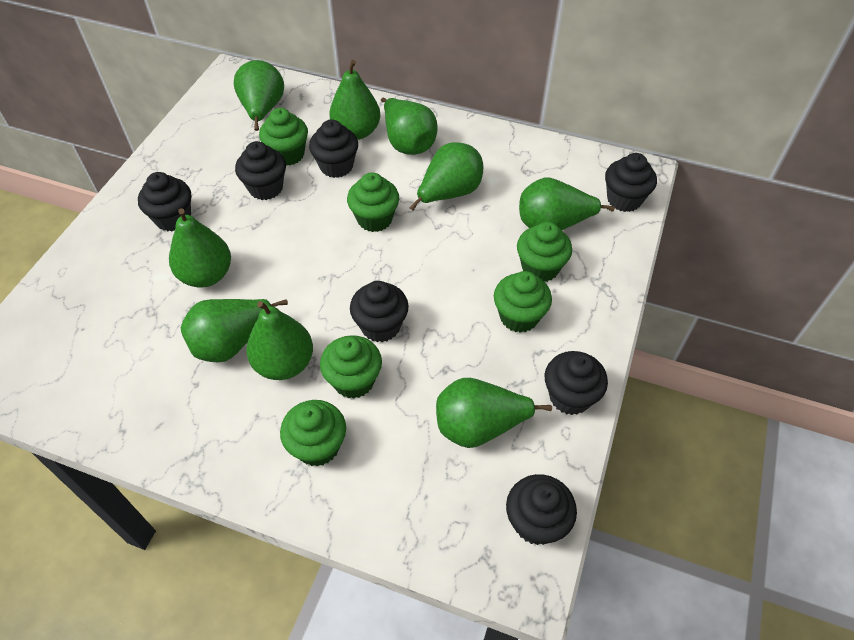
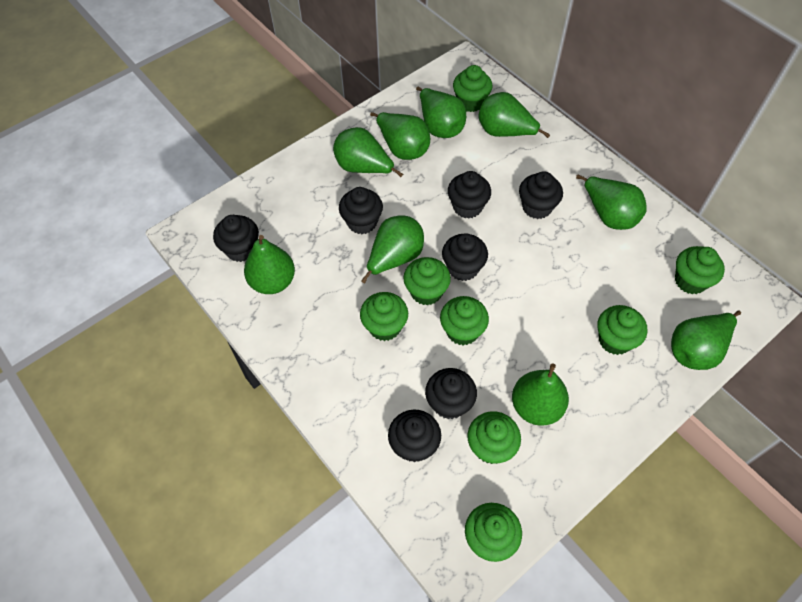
green cupcake: 6 -> 8

